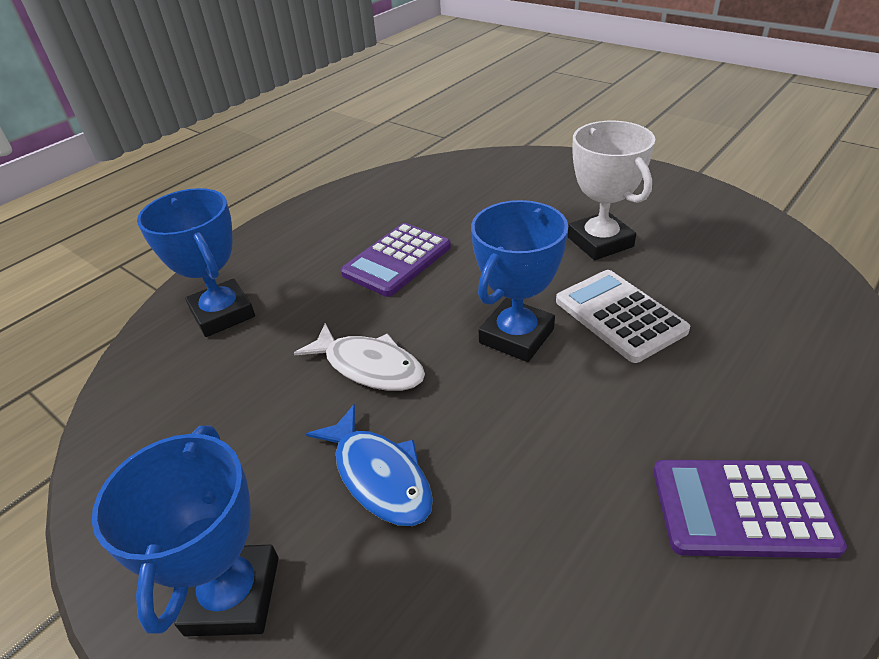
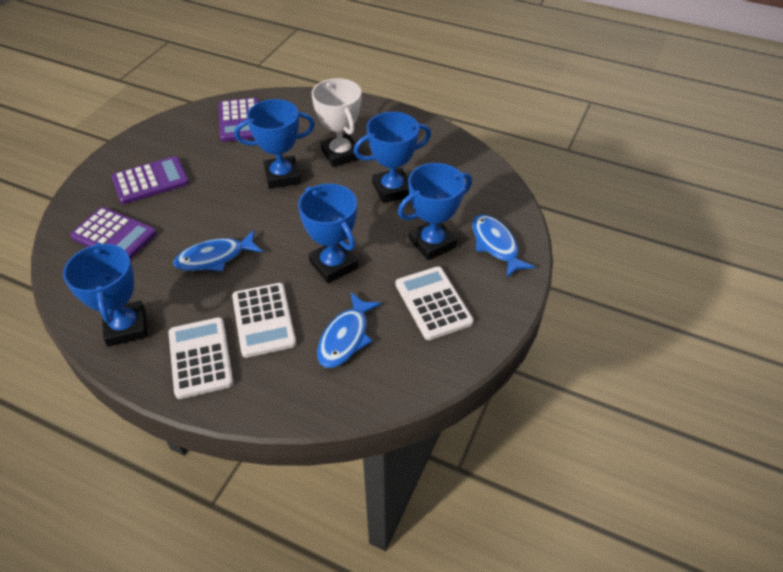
blue fish: 1 -> 3
blue trophy: 3 -> 5
purple calculator: 2 -> 3
white calculator: 1 -> 3
white fish: 1 -> 0

